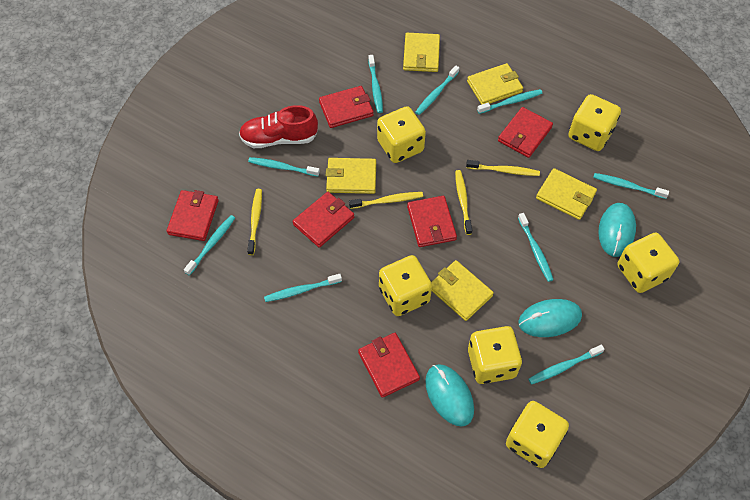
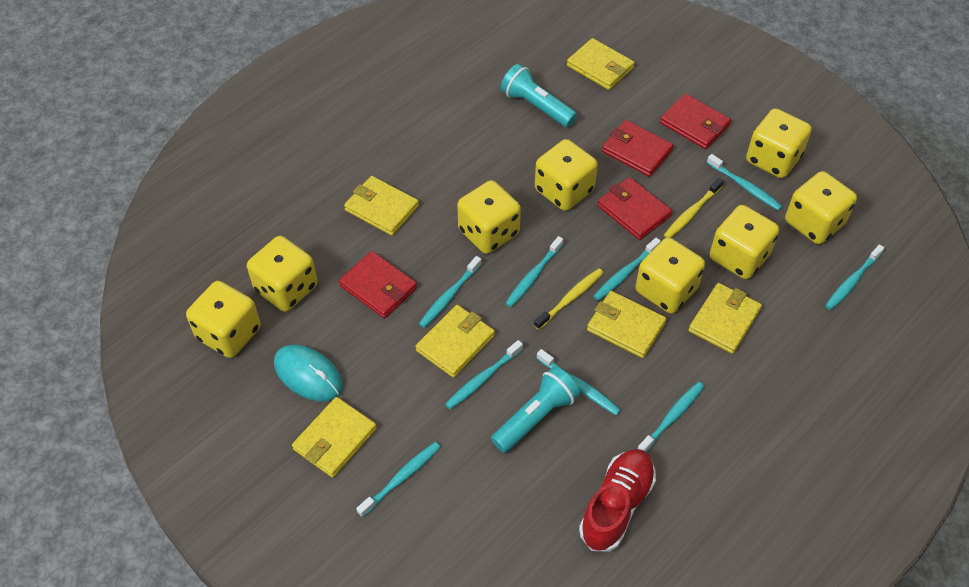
red wallet: 6 -> 4
turquoise flashlight: 0 -> 2
turquoise mouse: 3 -> 1
yellow dice: 6 -> 8
yellow toothbrush: 4 -> 2
yellow wallet: 5 -> 6

